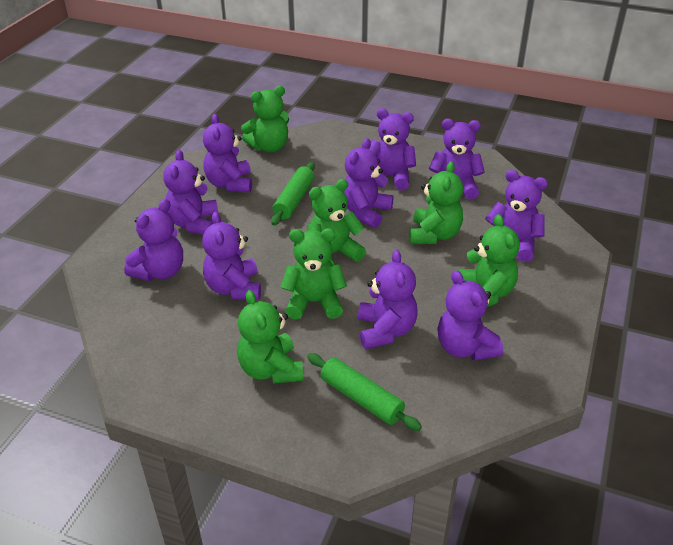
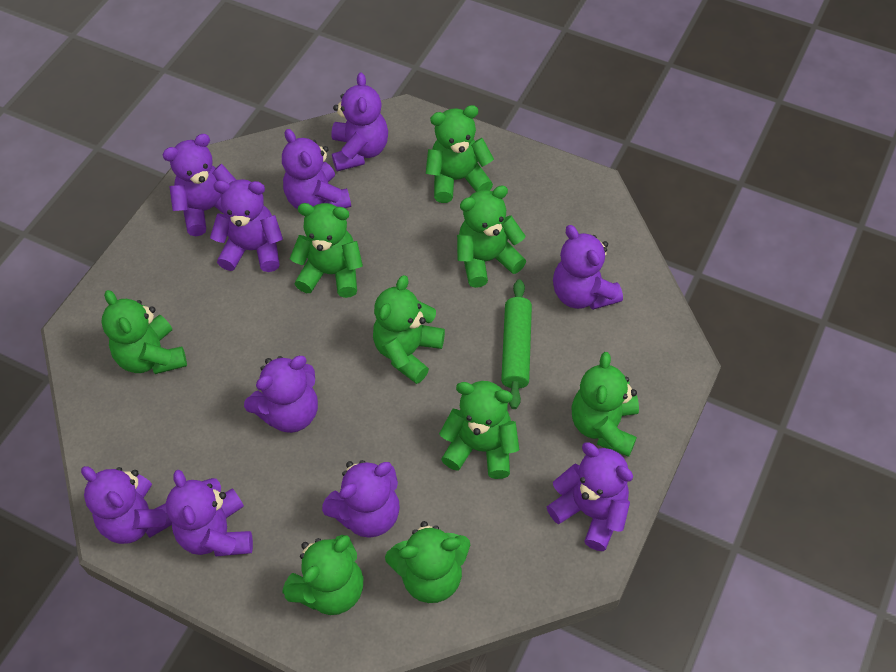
green rolling pin: 2 -> 1
green teddy bear: 6 -> 9

